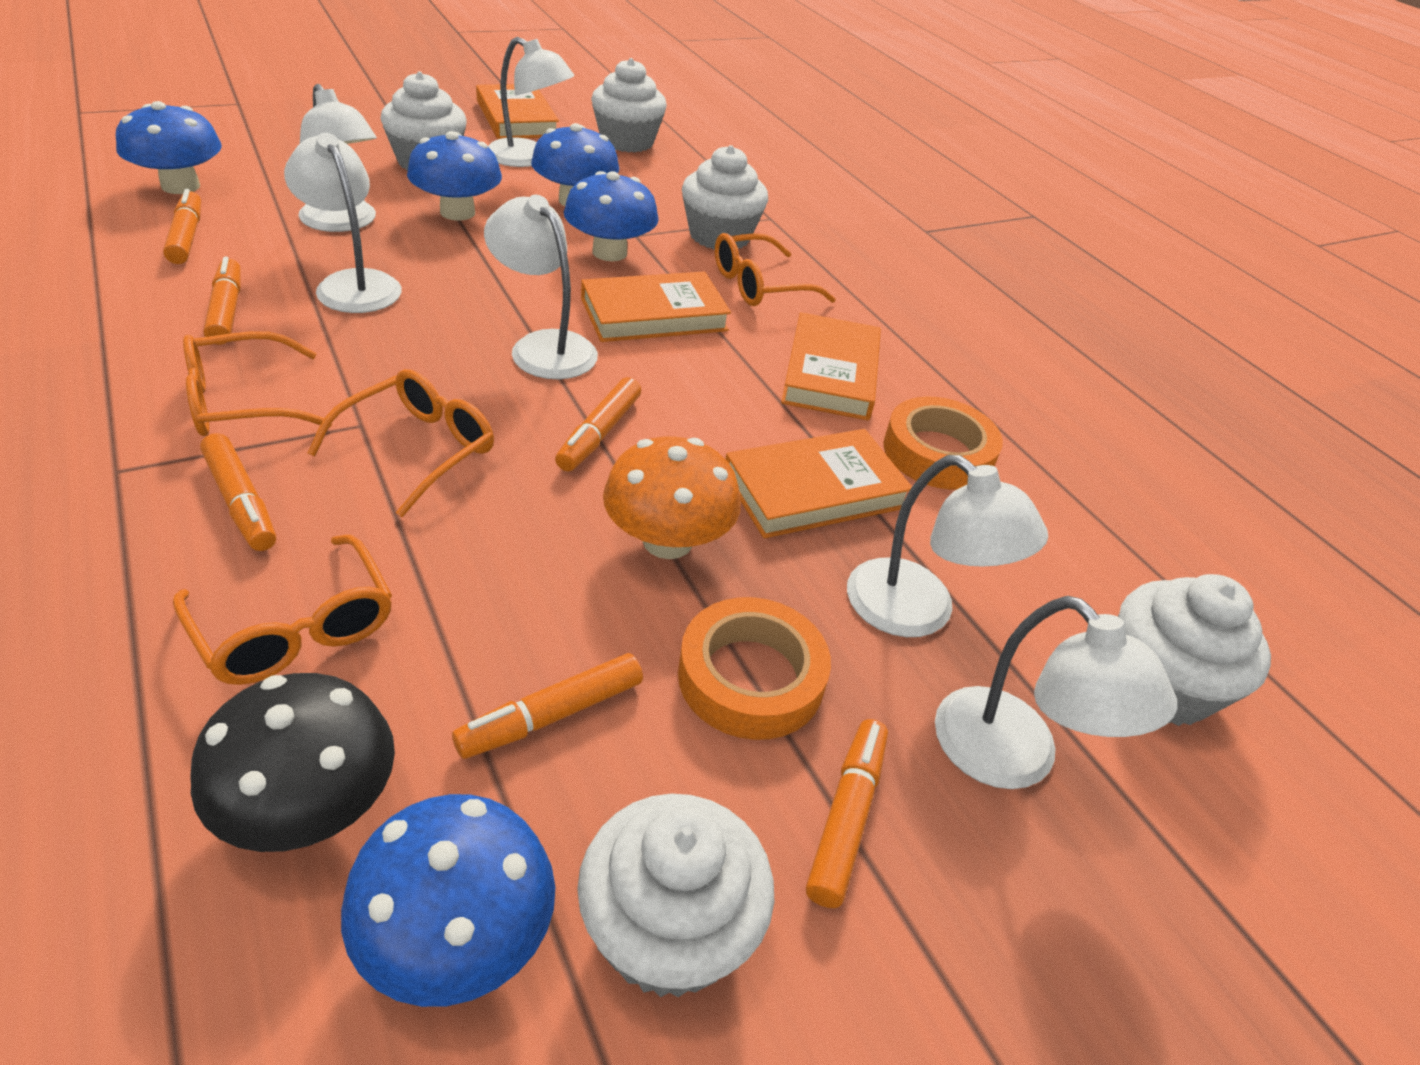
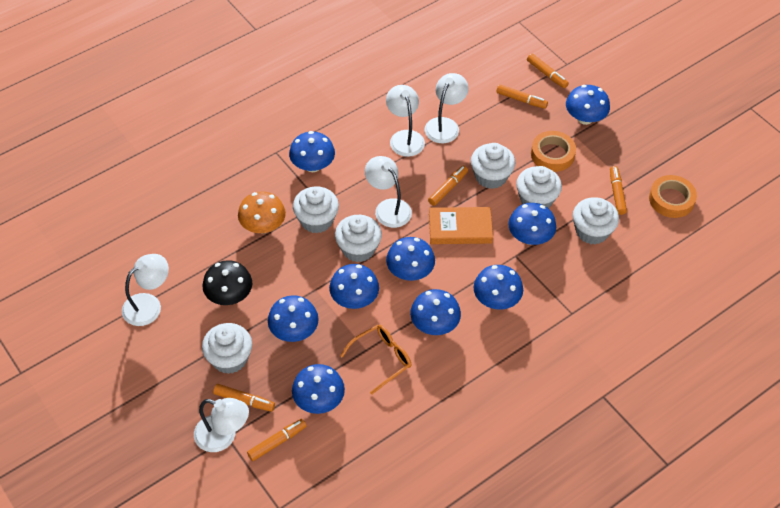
blue mushroom: 5 -> 9
orange book: 4 -> 1
orange glasses: 4 -> 1
white cupcake: 5 -> 6
white lamp: 6 -> 5

